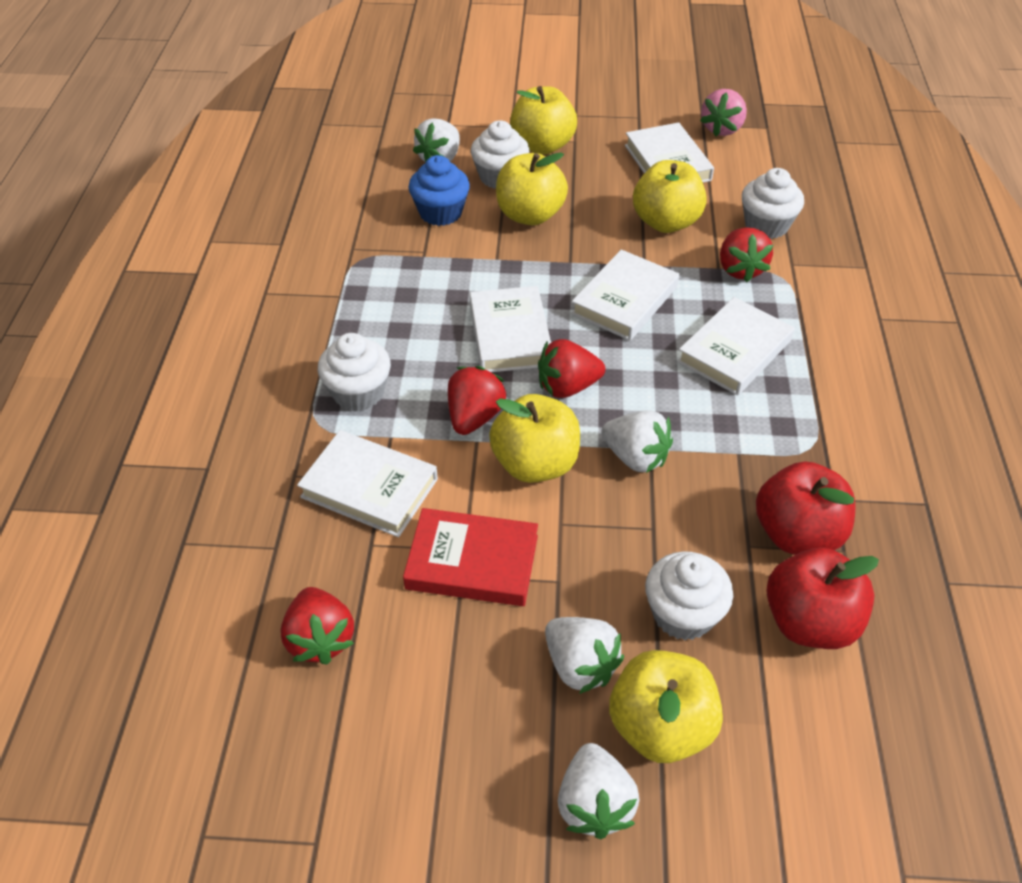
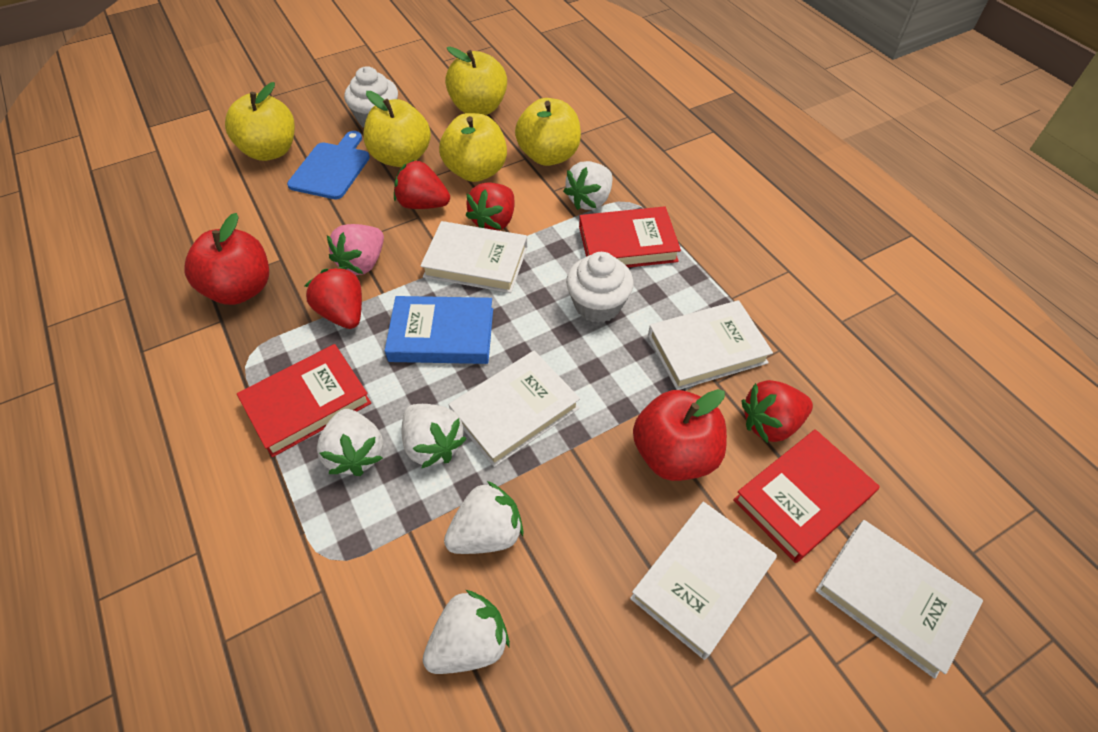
blue book: 0 -> 1
blue cupcake: 1 -> 0
blue cutting board: 0 -> 1
red book: 1 -> 3
white cupcake: 4 -> 2
white strawberry: 4 -> 5

